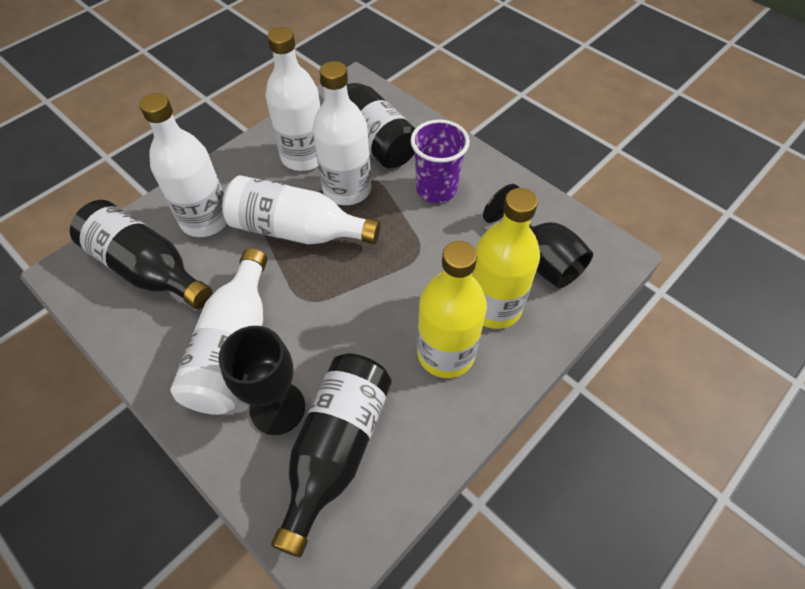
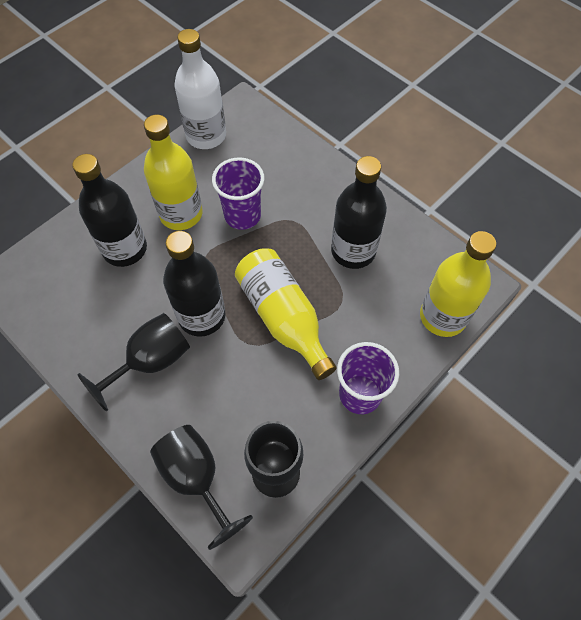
black goblet: 2 -> 3
purple cup: 1 -> 2
white bottle: 5 -> 1
yellow bottle: 2 -> 3

